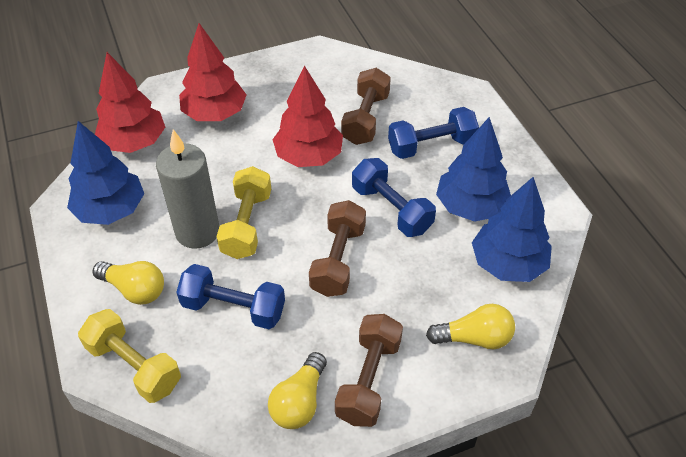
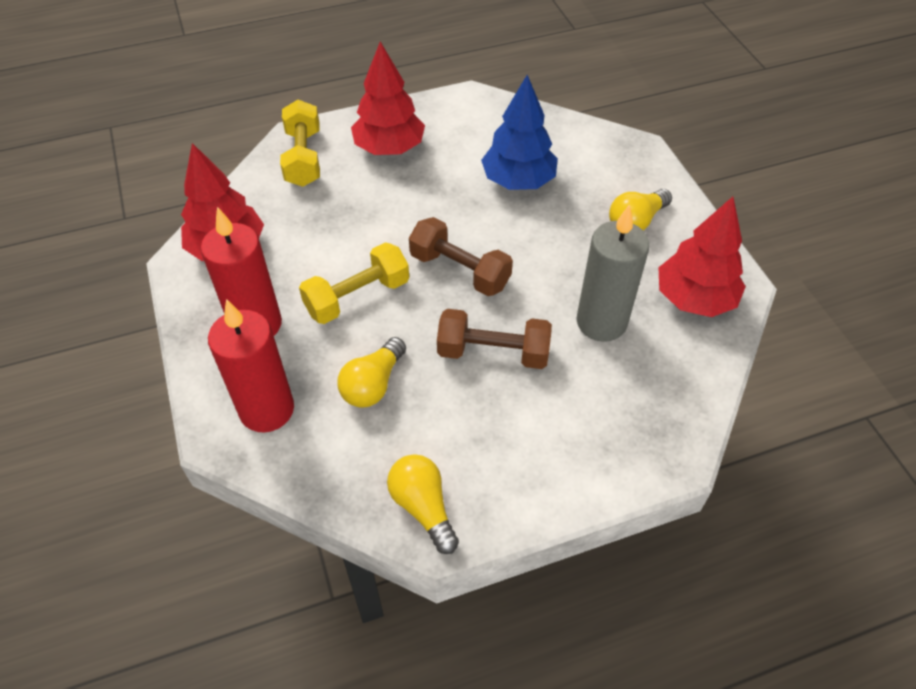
blue dumbbell: 3 -> 0
blue tree: 3 -> 1
brown dumbbell: 3 -> 2
red candle: 0 -> 2

